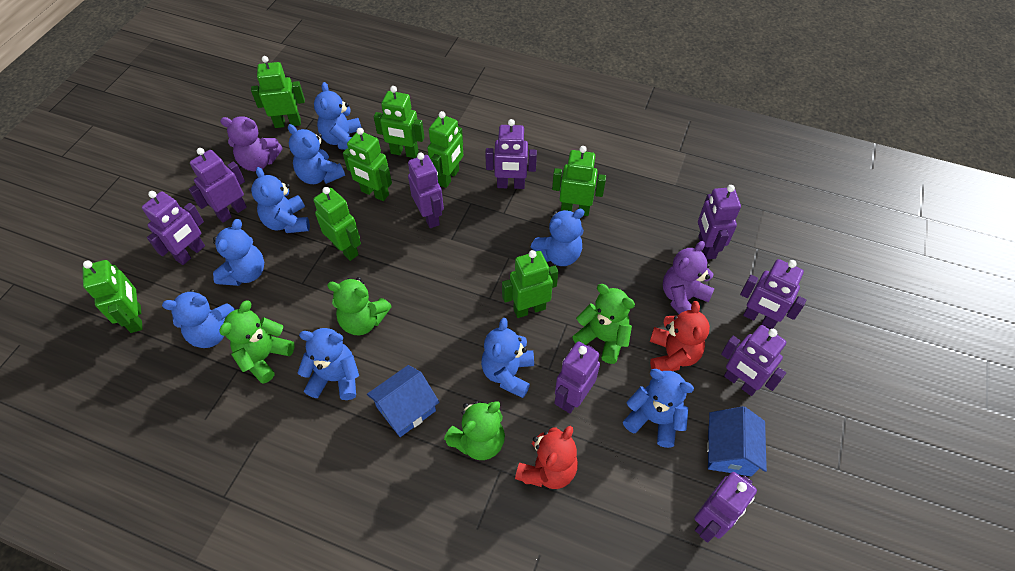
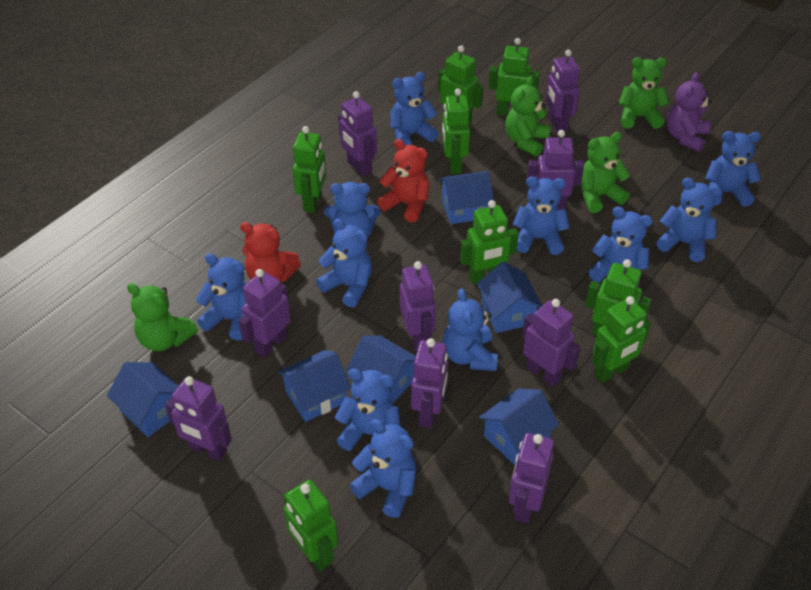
blue house: 2 -> 6
blue teddy bear: 9 -> 11
purple teddy bear: 2 -> 1

